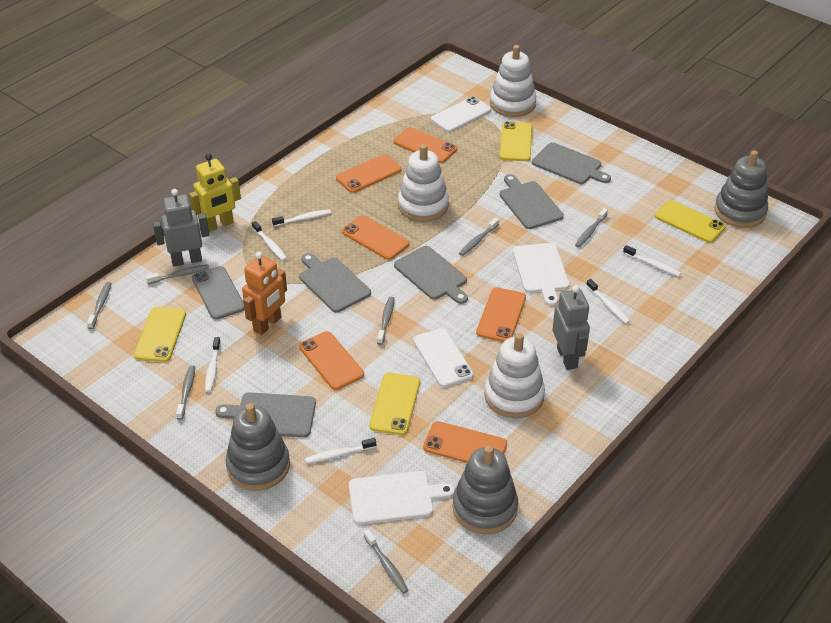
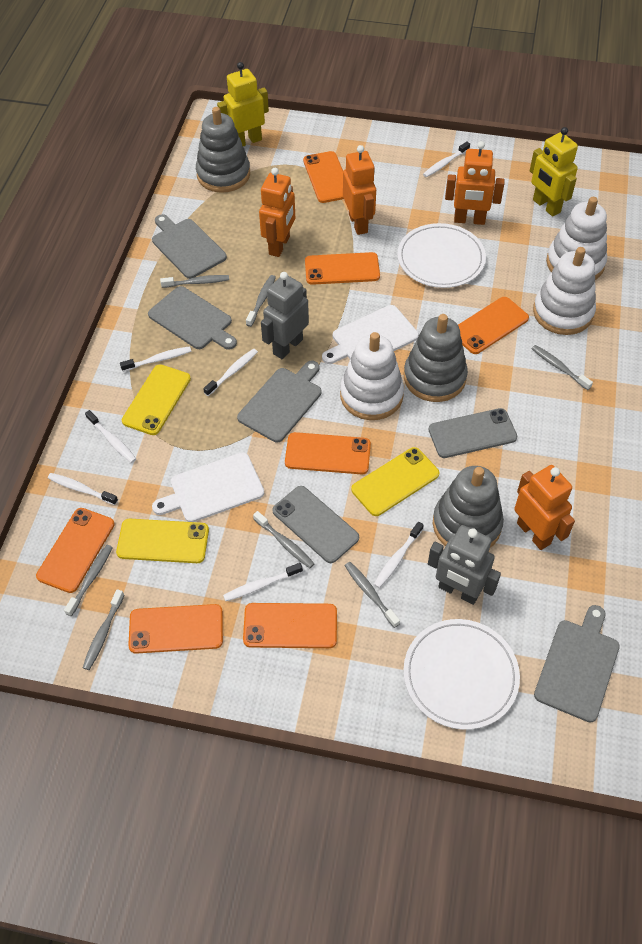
grey cutting board: 5 -> 4
grey phone: 1 -> 2
orange phone: 6 -> 7
orange robot: 1 -> 4
white phone: 2 -> 0
white plate: 0 -> 2
white toothbrush: 6 -> 7
yellow phone: 4 -> 3
yellow robot: 1 -> 2

